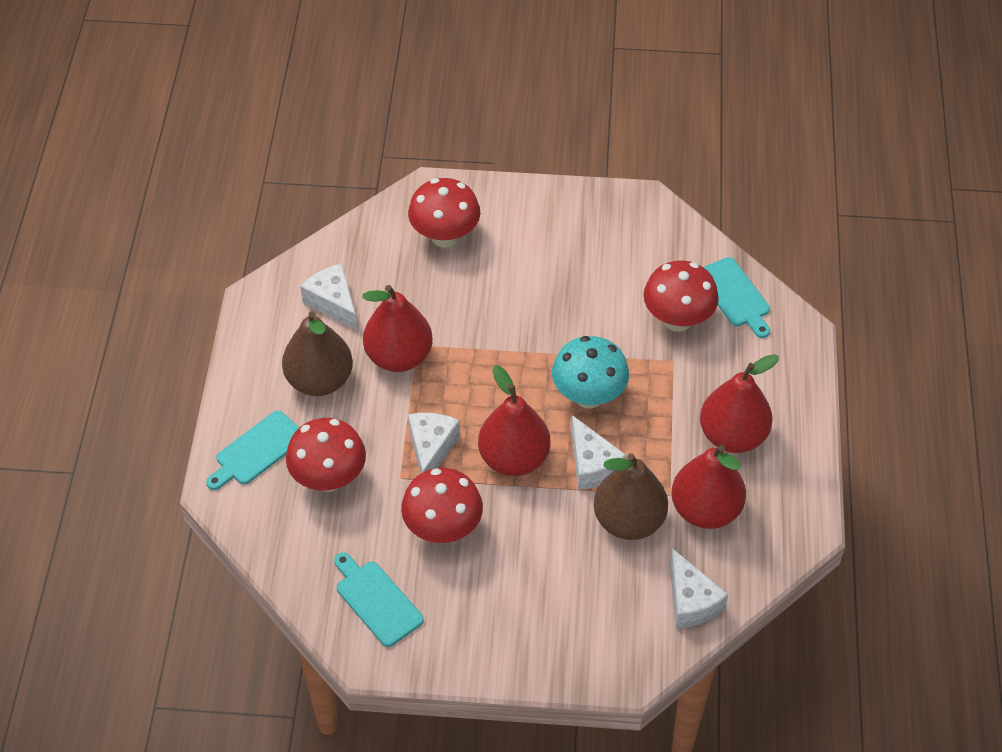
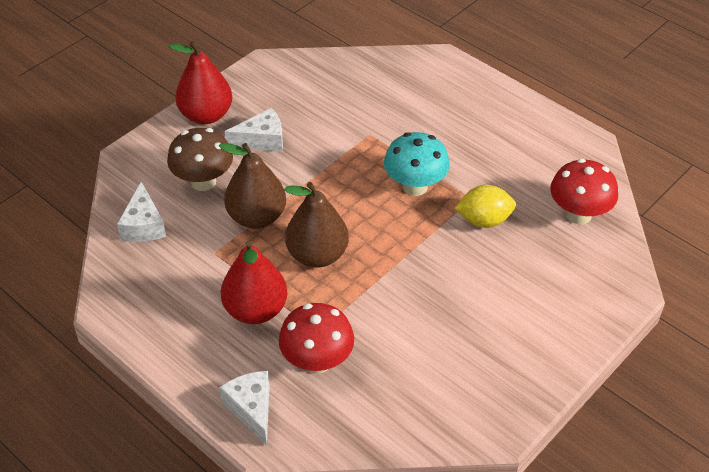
brown mushroom: 0 -> 1
red mushroom: 4 -> 2
red pear: 4 -> 2
turquoise cutting board: 3 -> 0
white cheese: 4 -> 3
yellow lemon: 0 -> 1

